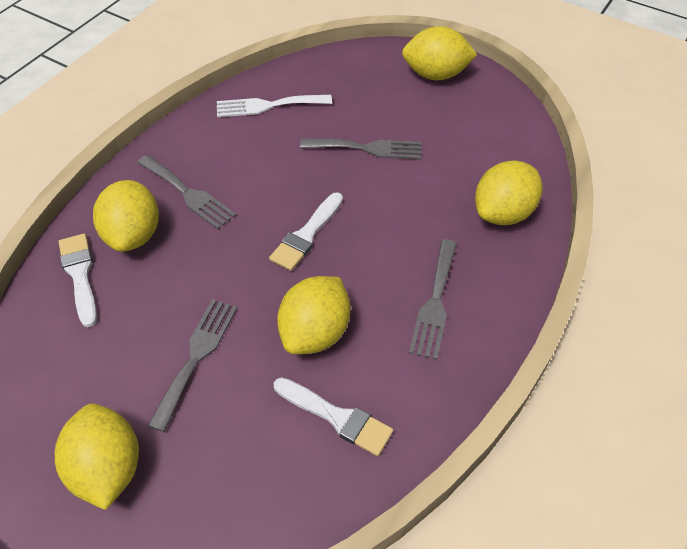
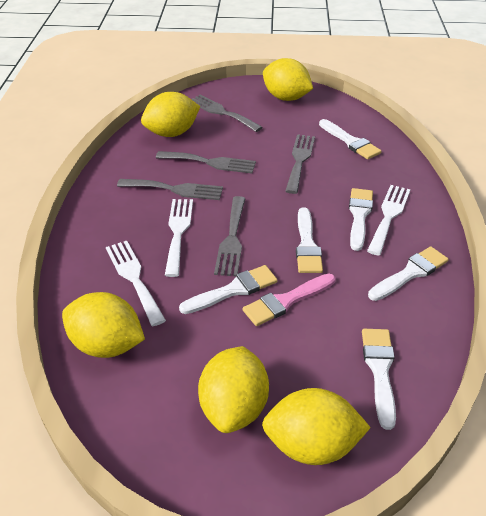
grey fork: 4 -> 5
pink brush: 0 -> 1
white brush: 3 -> 6
white fork: 1 -> 3

